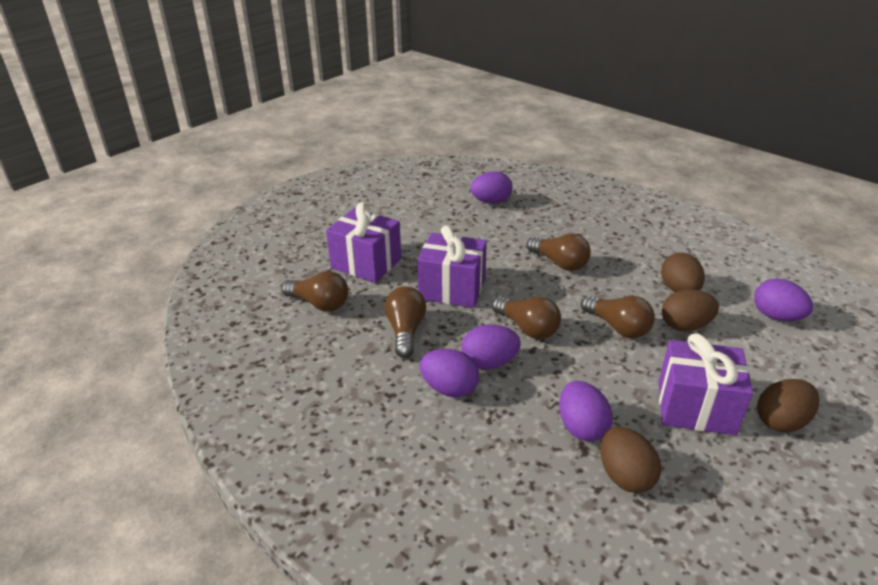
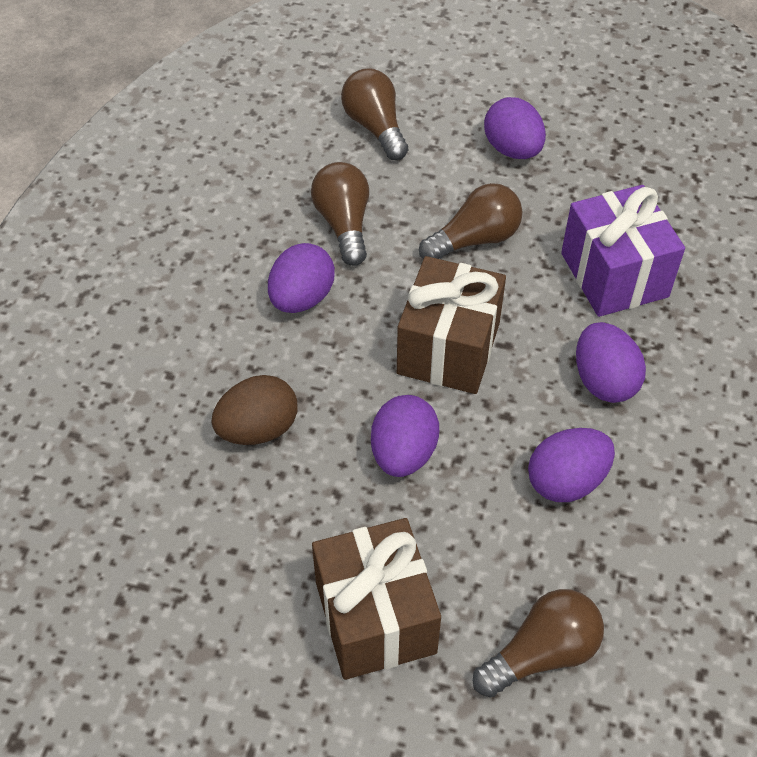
brown egg: 4 -> 1
brown gift: 0 -> 2
brown light bulb: 5 -> 4
purple gift: 3 -> 1

